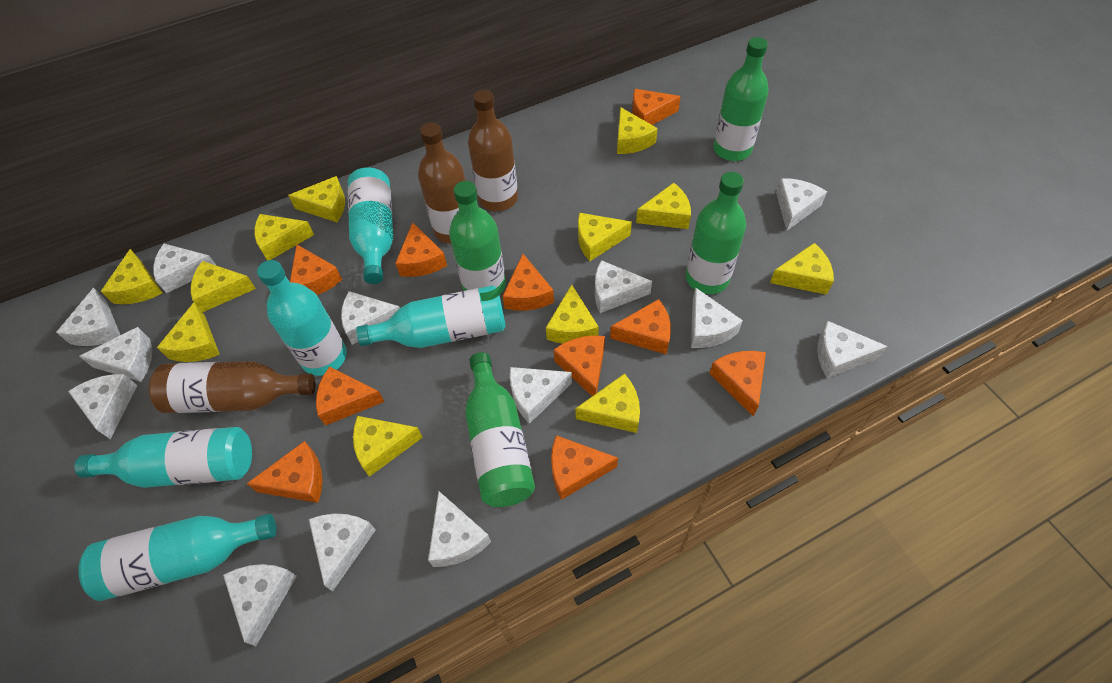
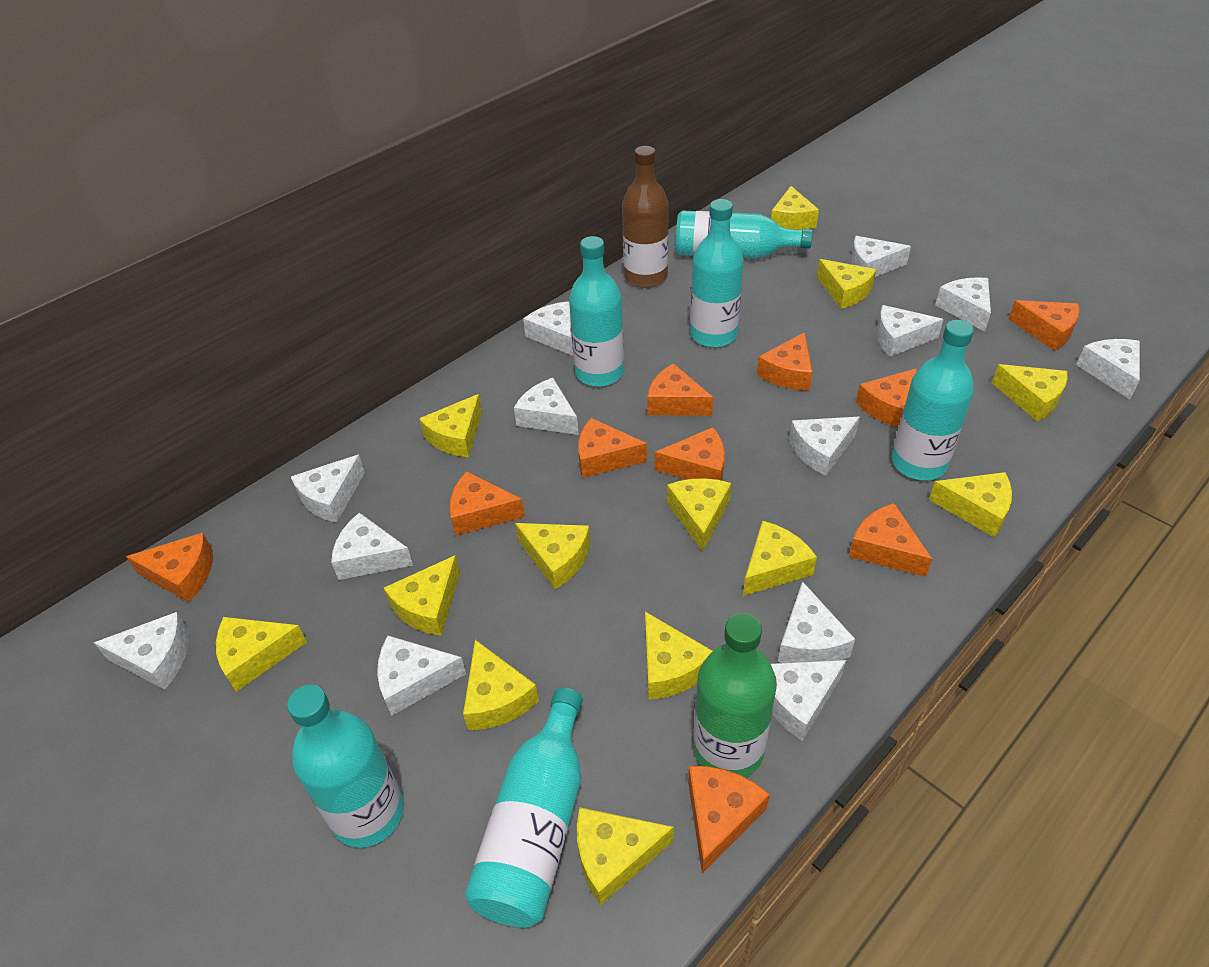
brown bottle: 3 -> 1
green bottle: 4 -> 1
turquoise bottle: 5 -> 6
yellow cheese: 12 -> 13

